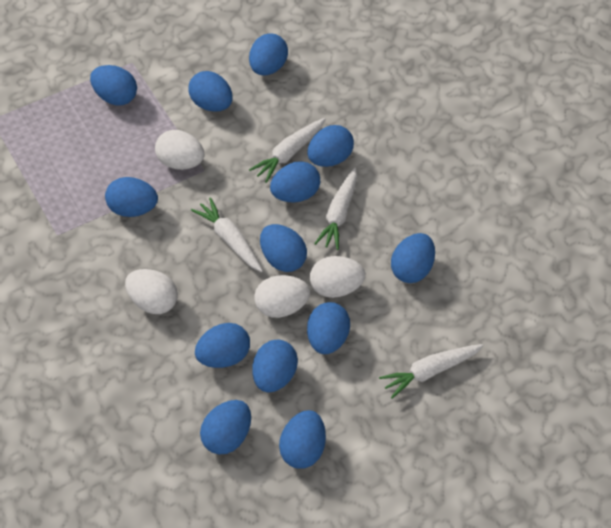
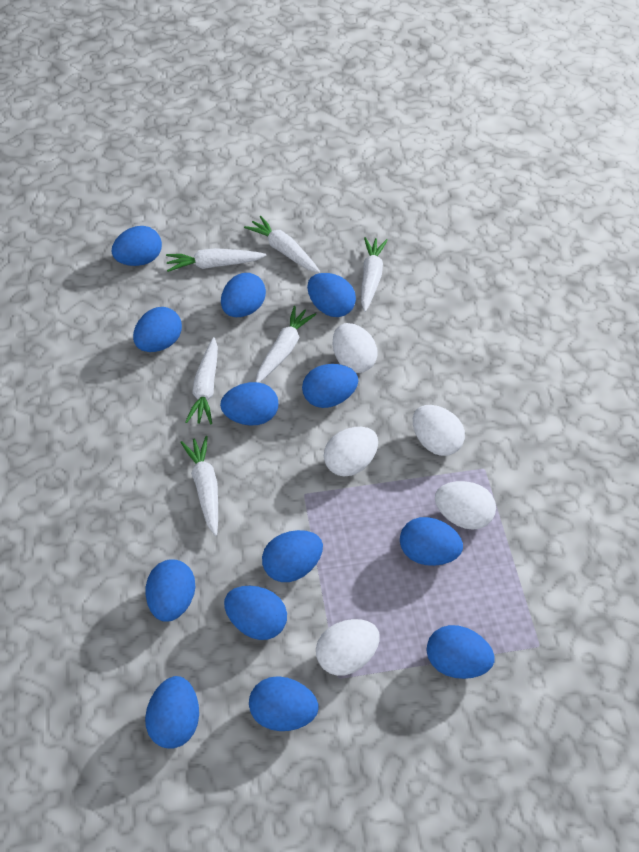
white carrot: 4 -> 6
white egg: 4 -> 5

